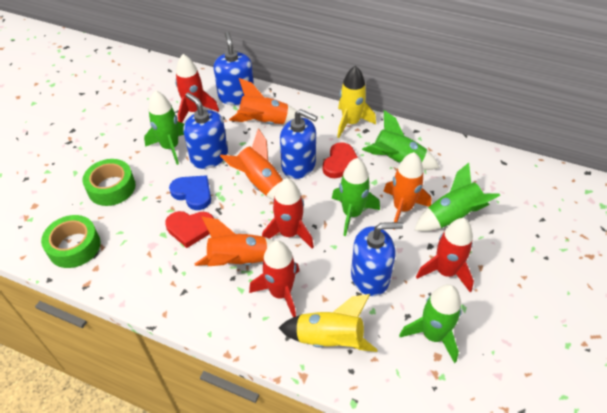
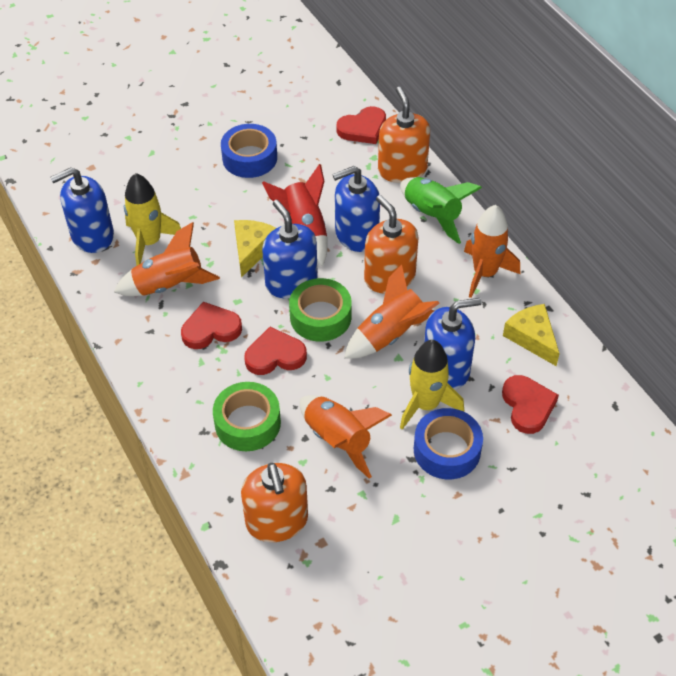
blue heart: 1 -> 0
blue tape: 0 -> 2
green rocket: 5 -> 1
orange soap dispenser: 0 -> 3
red heart: 2 -> 4
red rocket: 4 -> 1
yellow cheese: 0 -> 2

